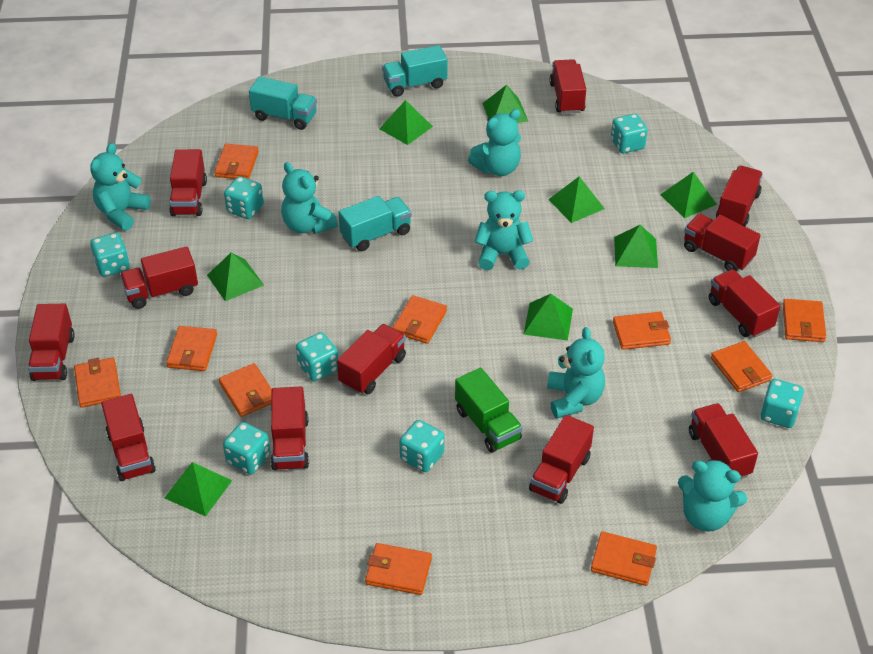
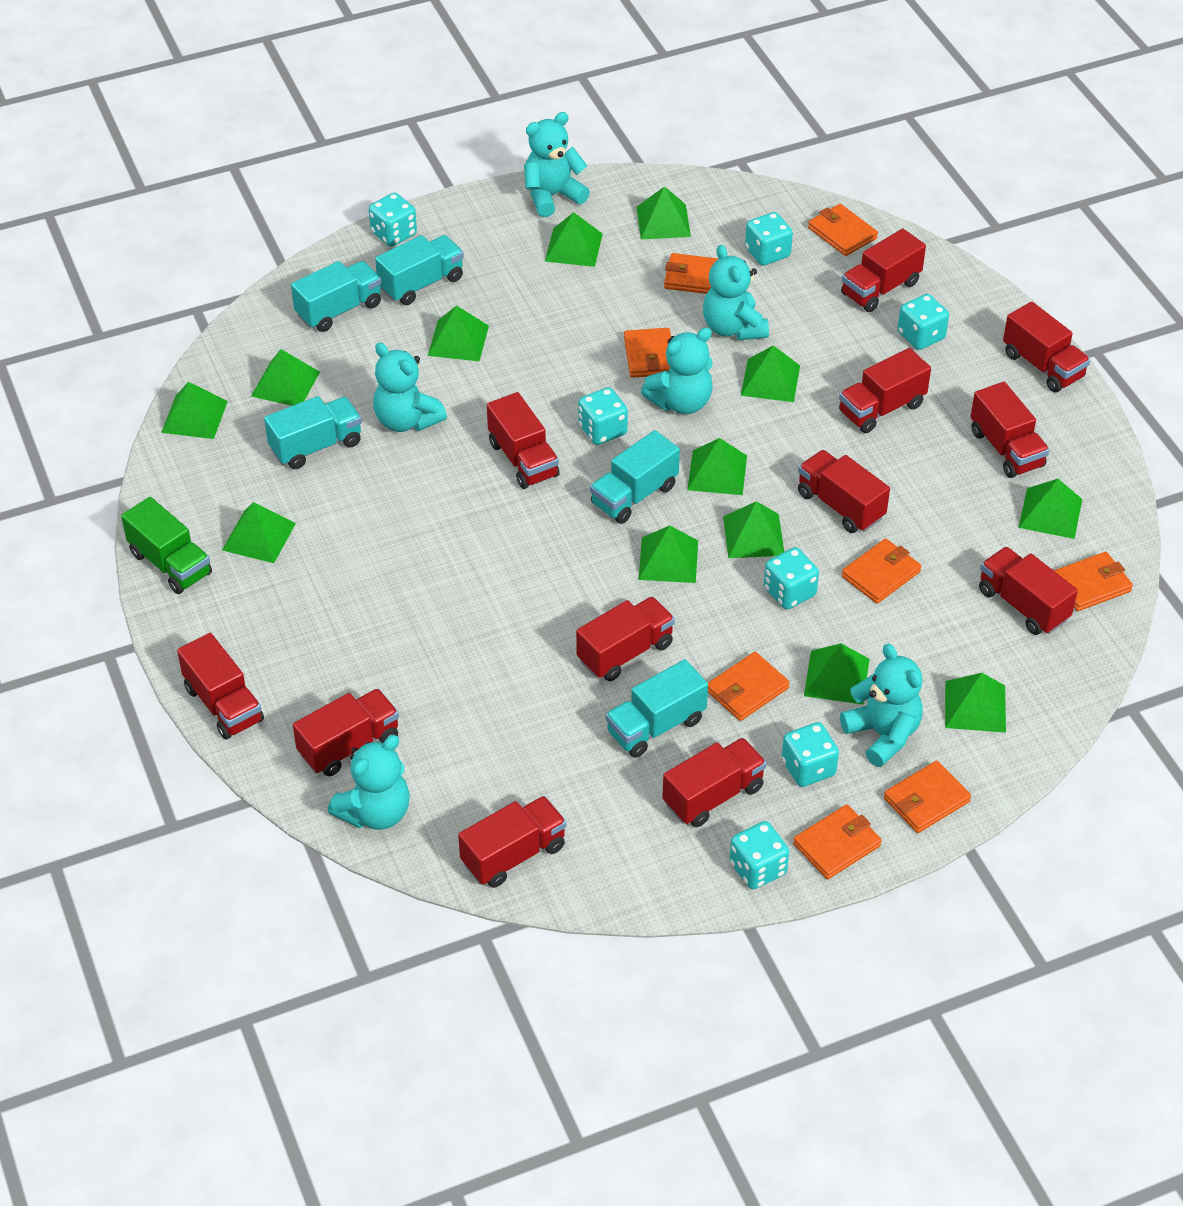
green pyramid: 8 -> 13
orange wallet: 10 -> 8
turquoise truck: 3 -> 5

